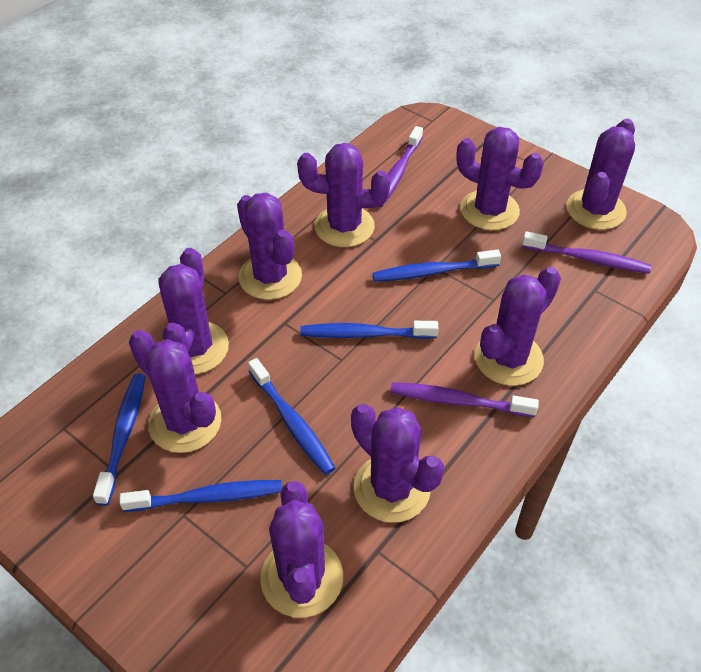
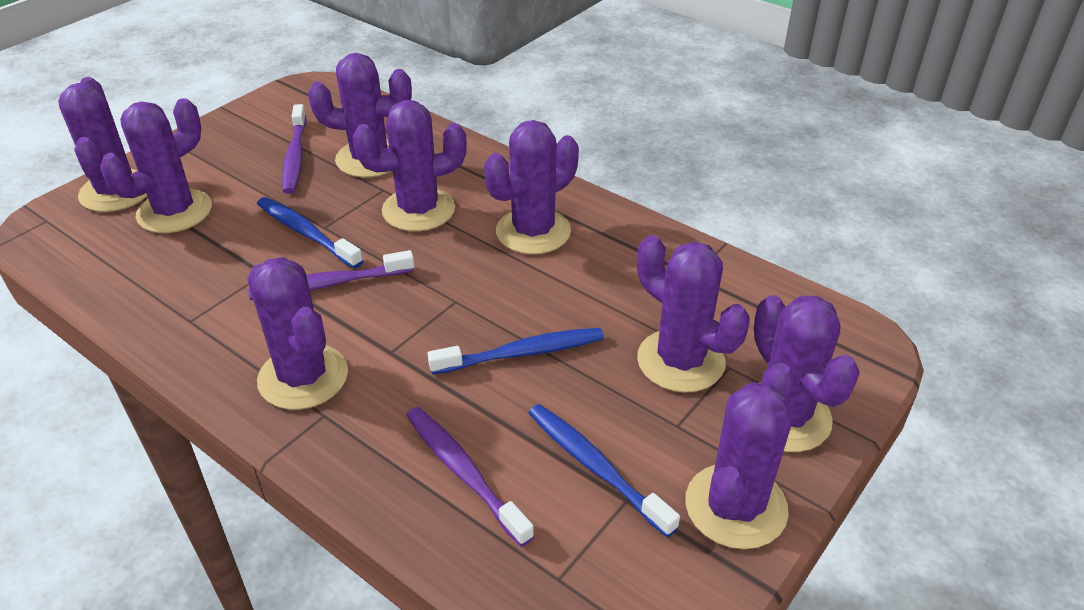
blue toothbrush: 5 -> 3

